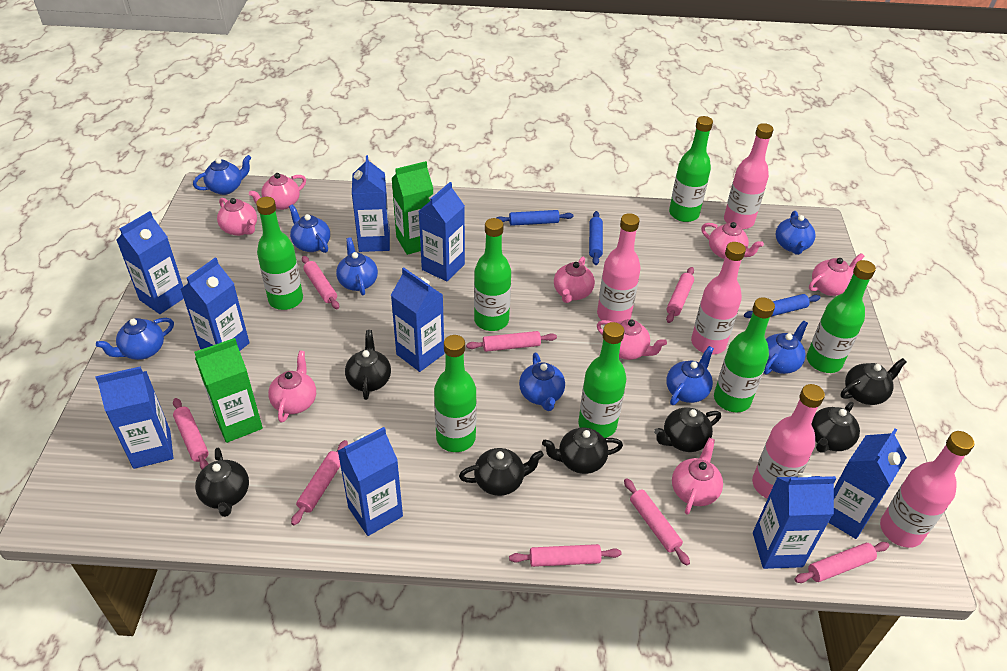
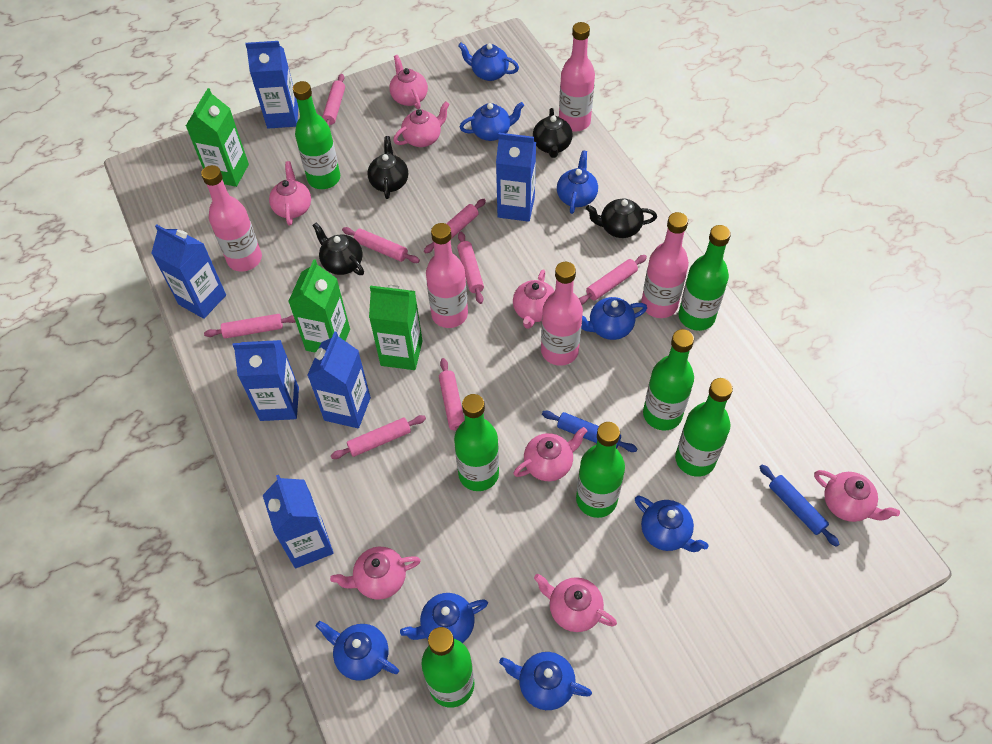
black teapot: 7 -> 4
blue carton: 9 -> 6
blue rolling pin: 3 -> 2
green carton: 2 -> 3

